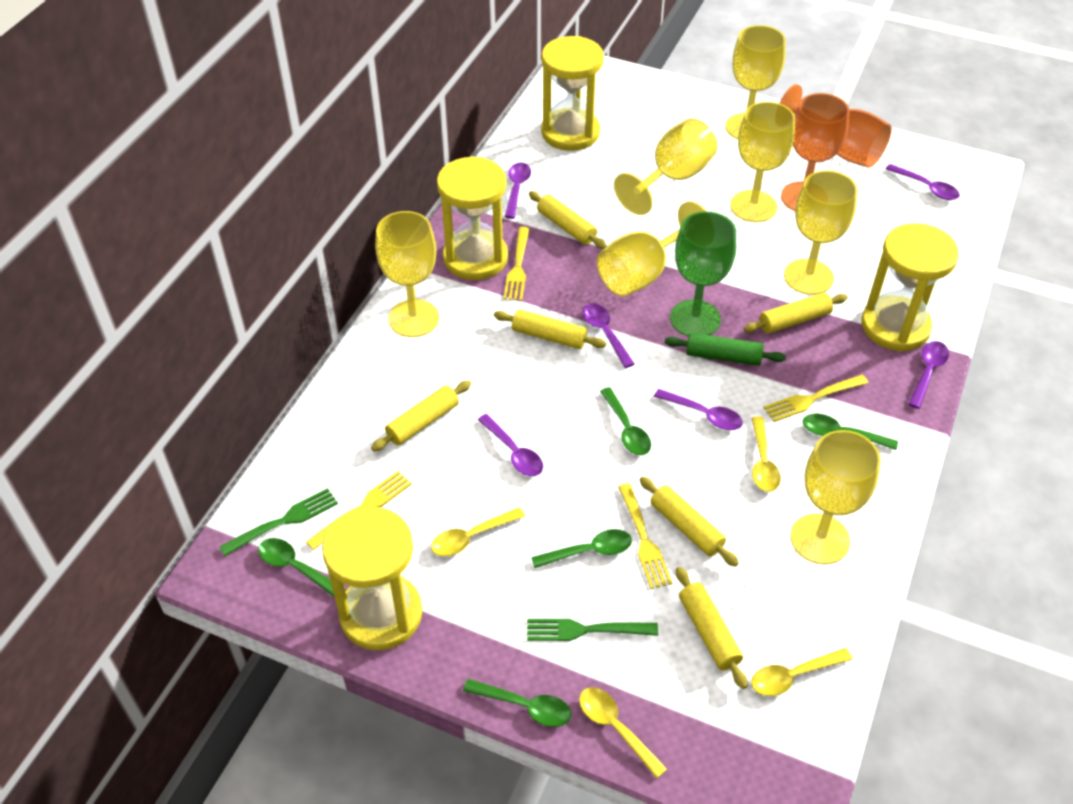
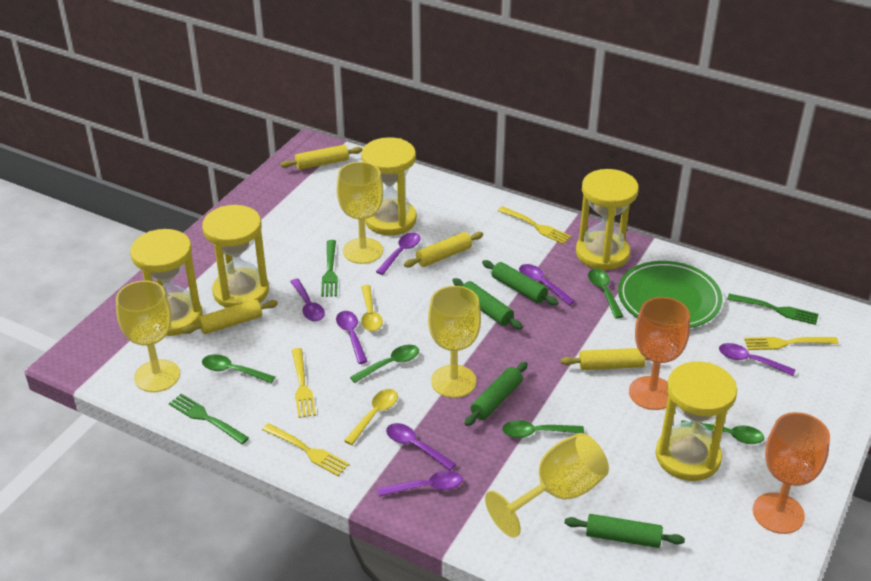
green fork: 2 -> 3
green goblet: 1 -> 0
green plate: 0 -> 1
green rolling pin: 1 -> 4
purple spoon: 6 -> 7
yellow goblet: 7 -> 4
yellow hourglass: 4 -> 5
yellow rolling pin: 6 -> 4
yellow spoon: 4 -> 2

